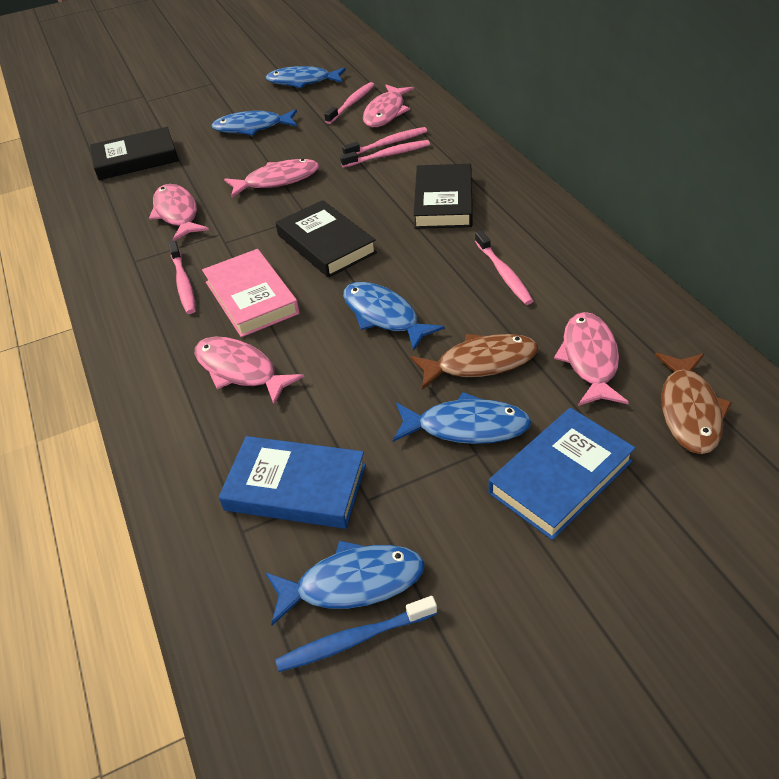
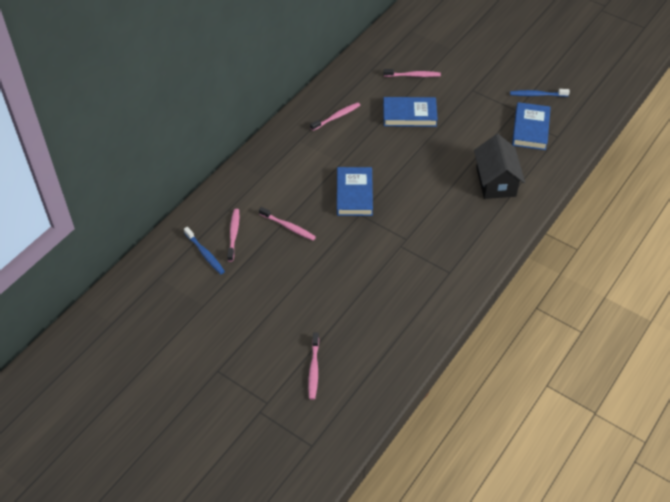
black book: 3 -> 0
black house: 0 -> 1
blue book: 2 -> 3
blue fish: 5 -> 0
blue toothbrush: 1 -> 2
brown fish: 2 -> 0
pink book: 1 -> 0
pink fish: 5 -> 0

